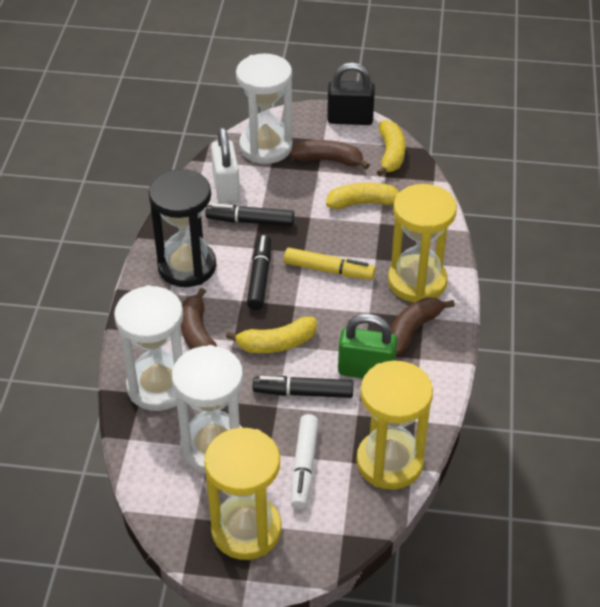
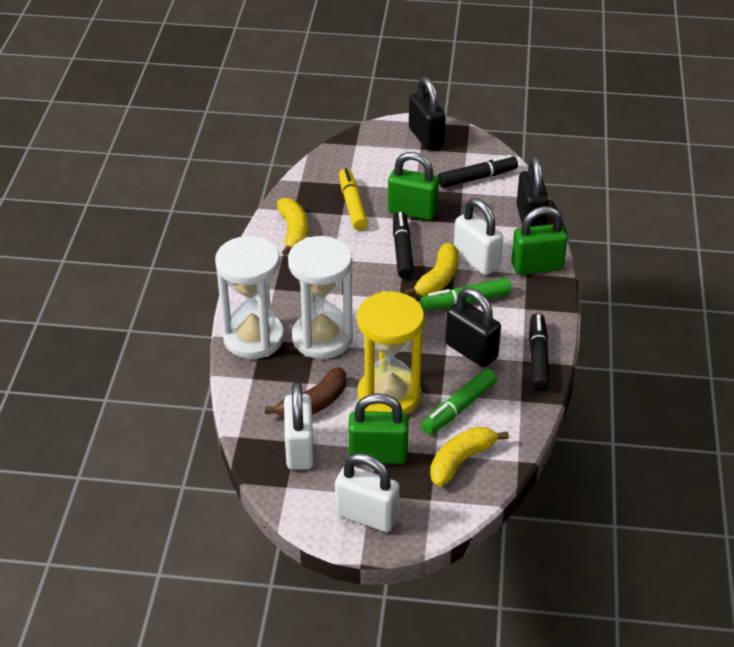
black hourglass: 1 -> 0
black padlock: 1 -> 3
brown banana: 3 -> 1
green marker: 0 -> 2
green padlock: 1 -> 3
white hourglass: 3 -> 2
white marker: 1 -> 0
white padlock: 1 -> 3
yellow hourglass: 3 -> 1

